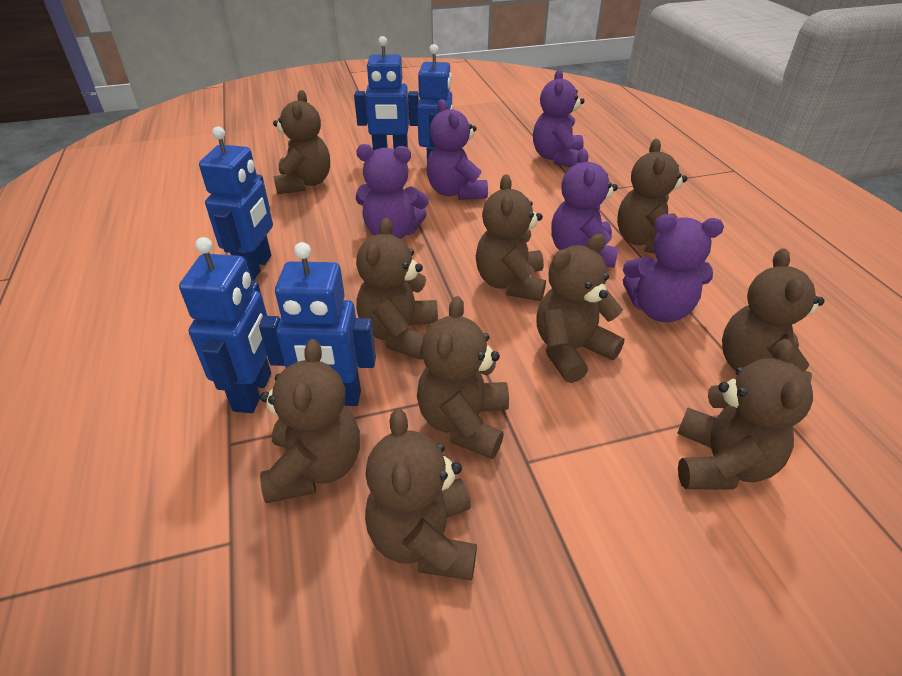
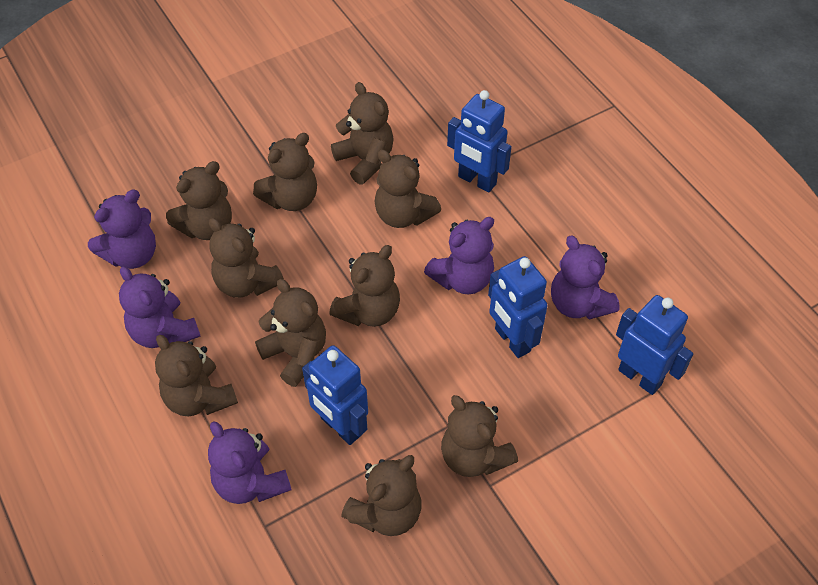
blue robot: 5 -> 4

